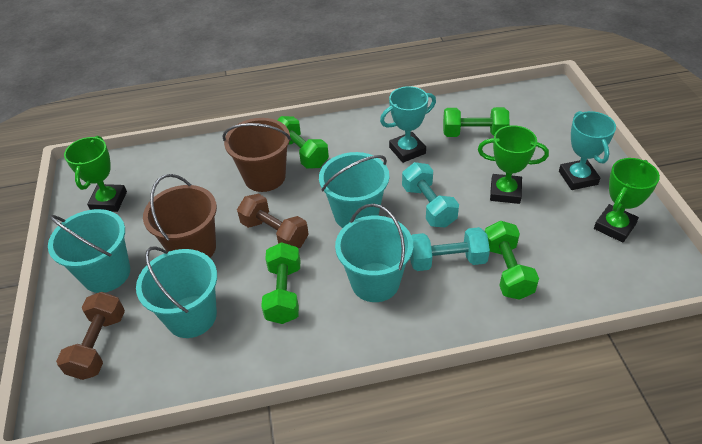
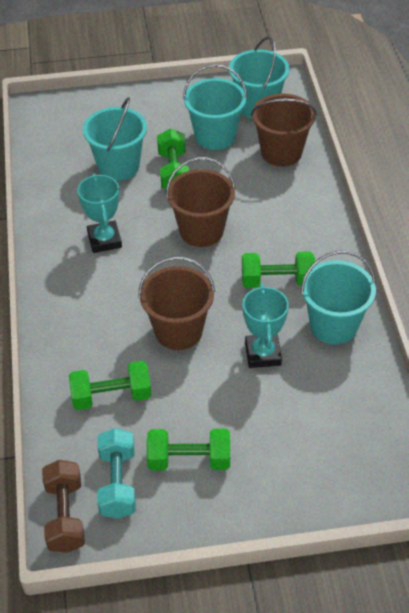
brown bucket: 2 -> 3
brown dumbbell: 2 -> 1
green trophy: 3 -> 0
turquoise dumbbell: 2 -> 1

